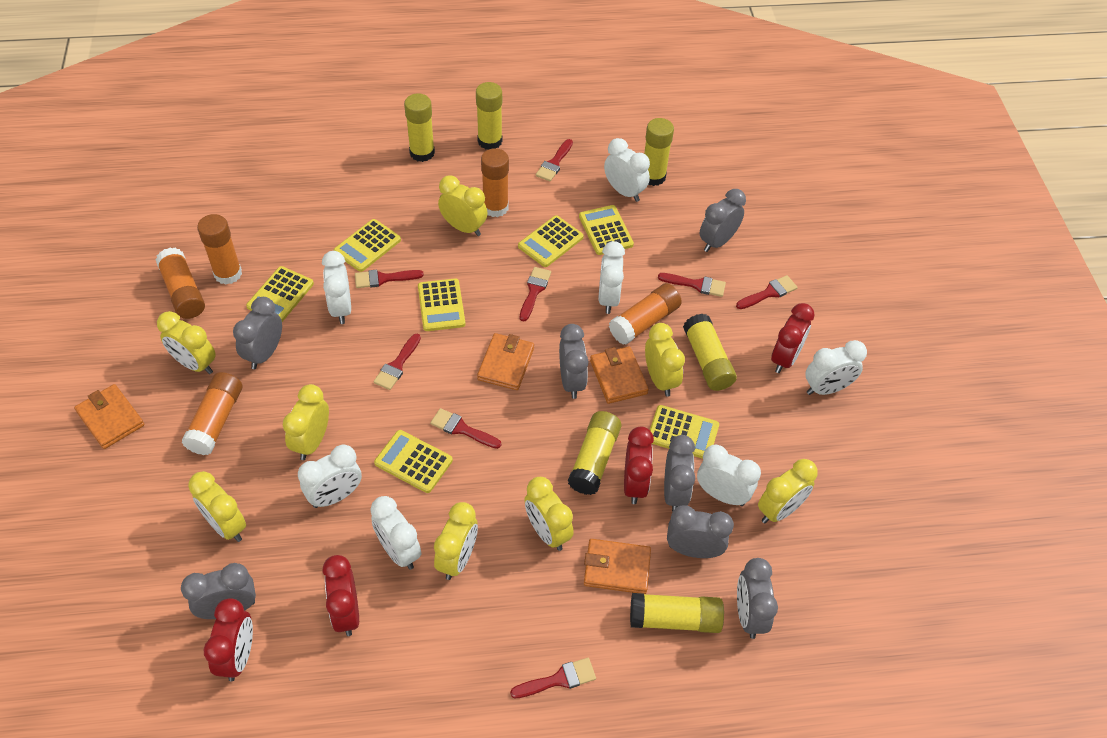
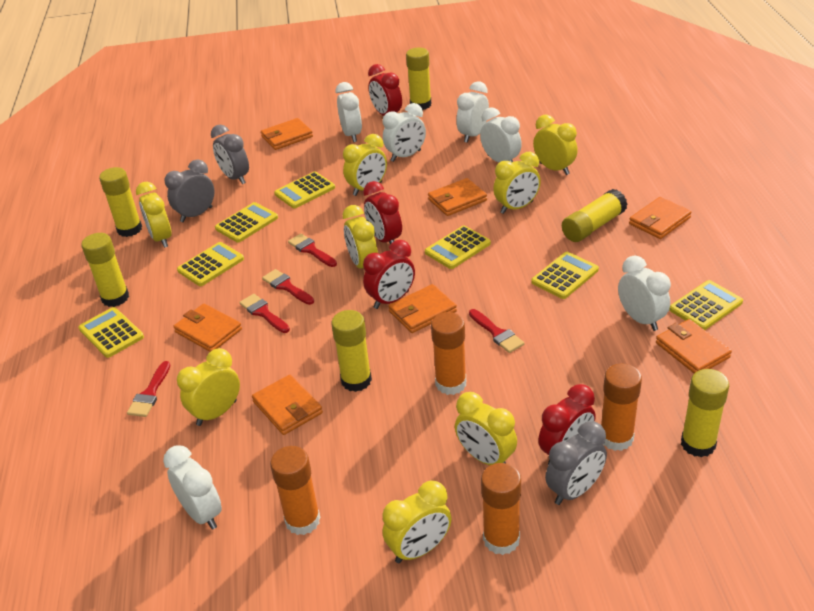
grey clock: 7 -> 3
orange glue stick: 5 -> 4
orange wallet: 4 -> 7
red brush: 8 -> 5
white clock: 7 -> 6

